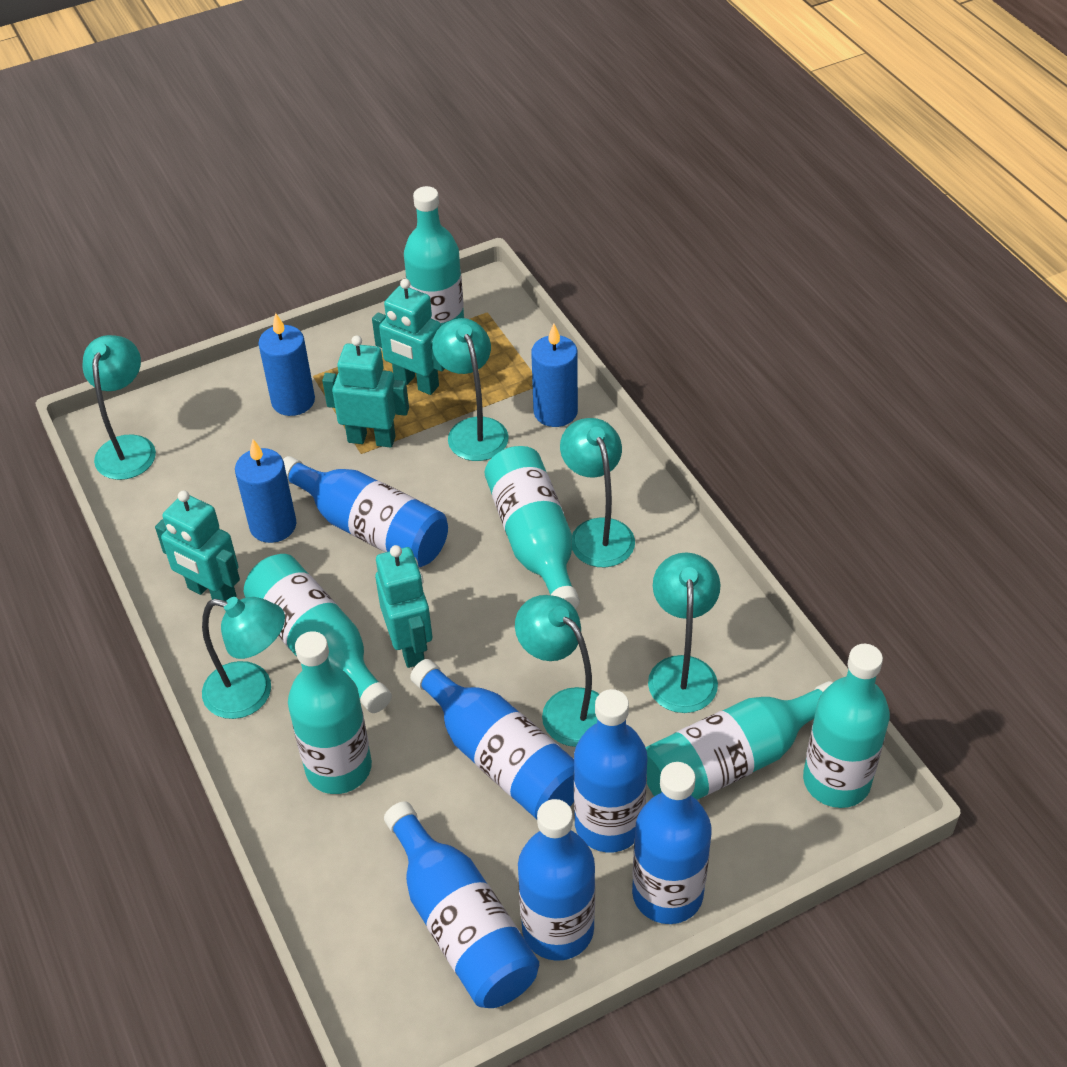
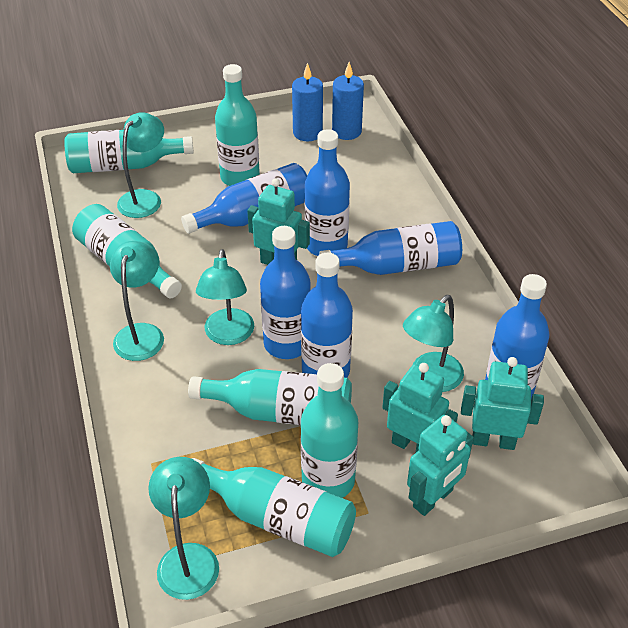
blue candle: 3 -> 2
turquoise lamp: 6 -> 5

